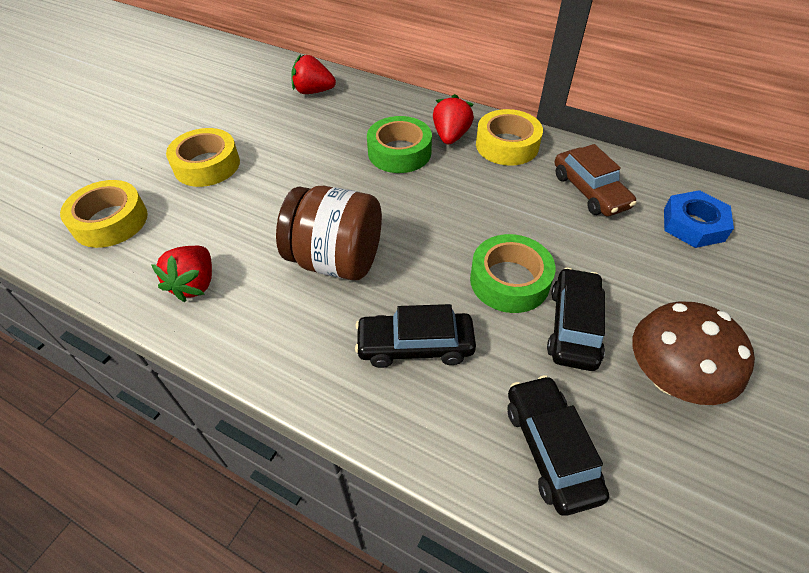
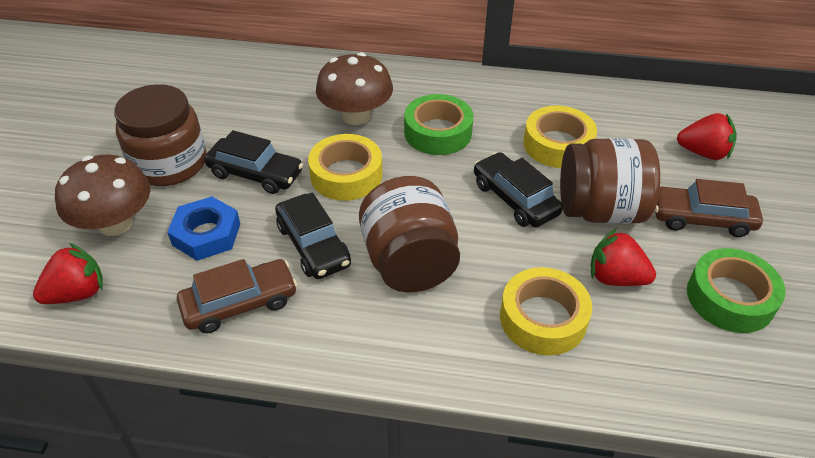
brown car: 1 -> 2
brown jar: 1 -> 3
brown mushroom: 1 -> 2

